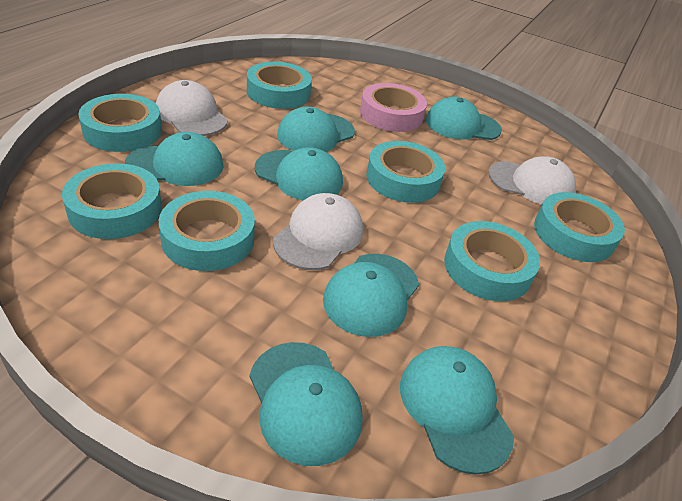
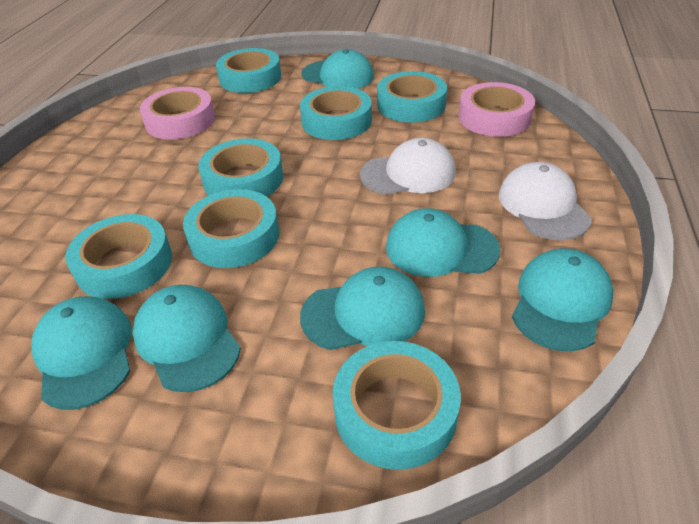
pink tape: 1 -> 2
turquoise cap: 7 -> 6
white cap: 3 -> 2

